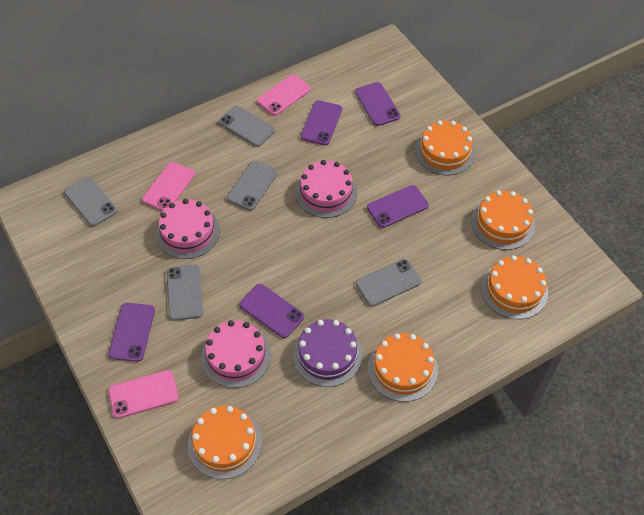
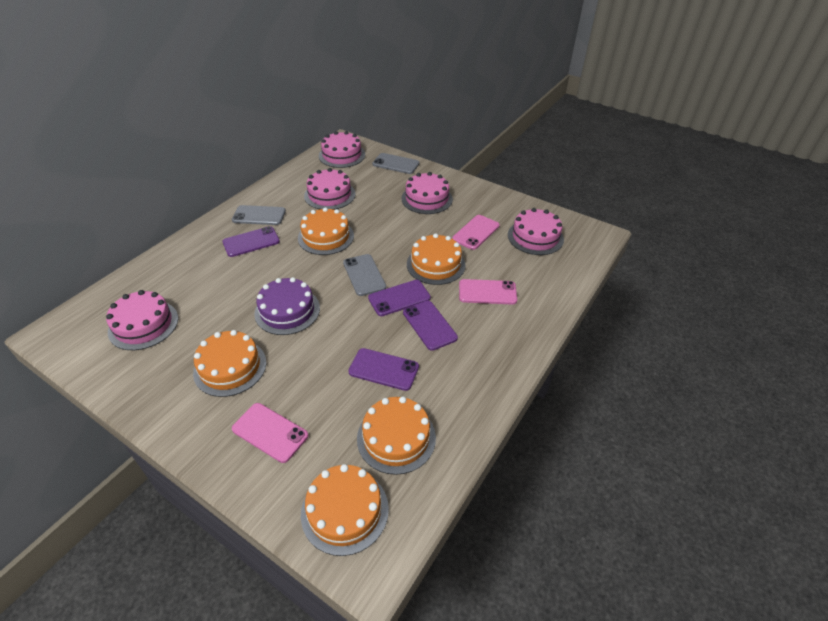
grey phone: 5 -> 3
pink cake: 3 -> 5
purple phone: 5 -> 4

